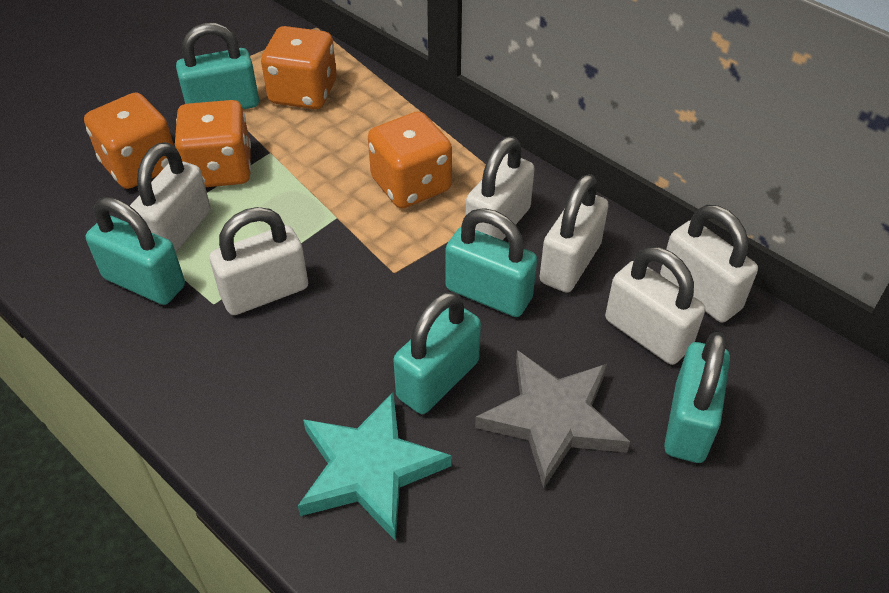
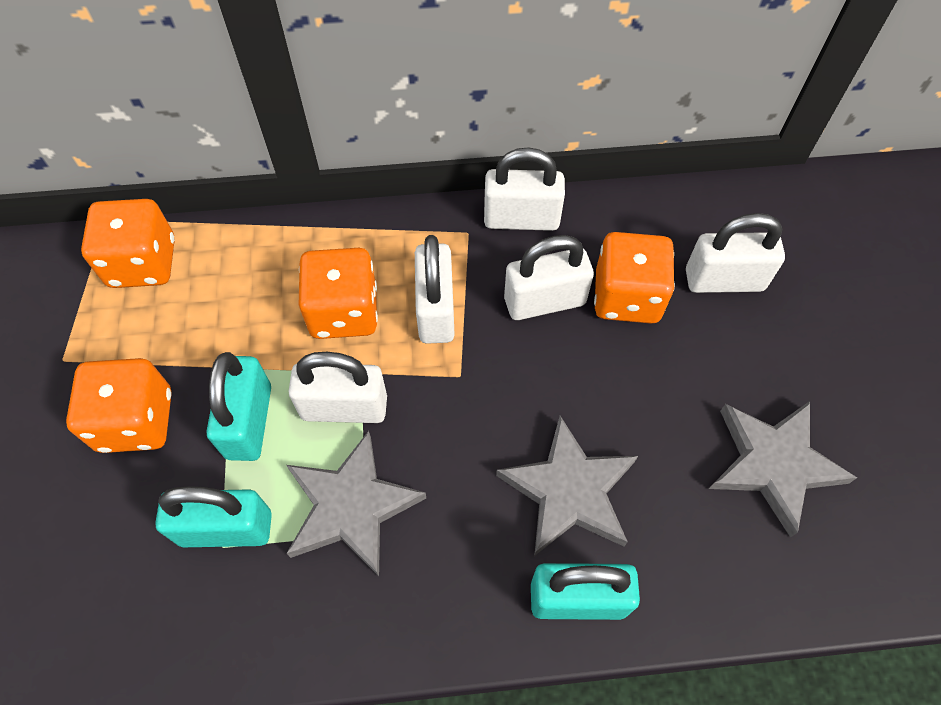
grey star: 1 -> 3
turquoise padlock: 5 -> 3
turquoise star: 1 -> 0
white padlock: 6 -> 5

